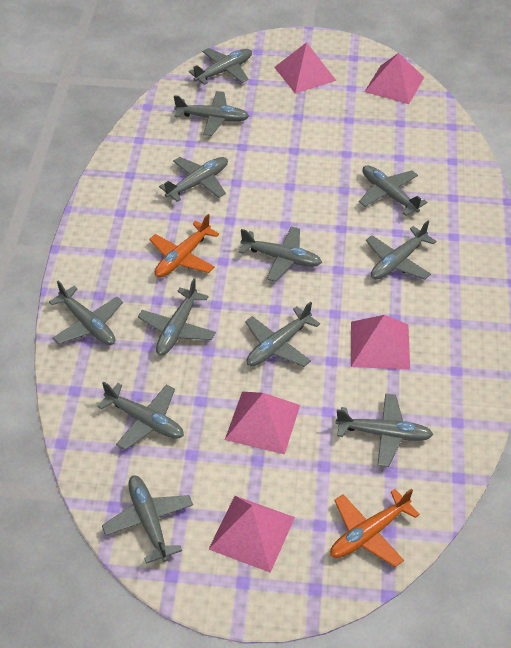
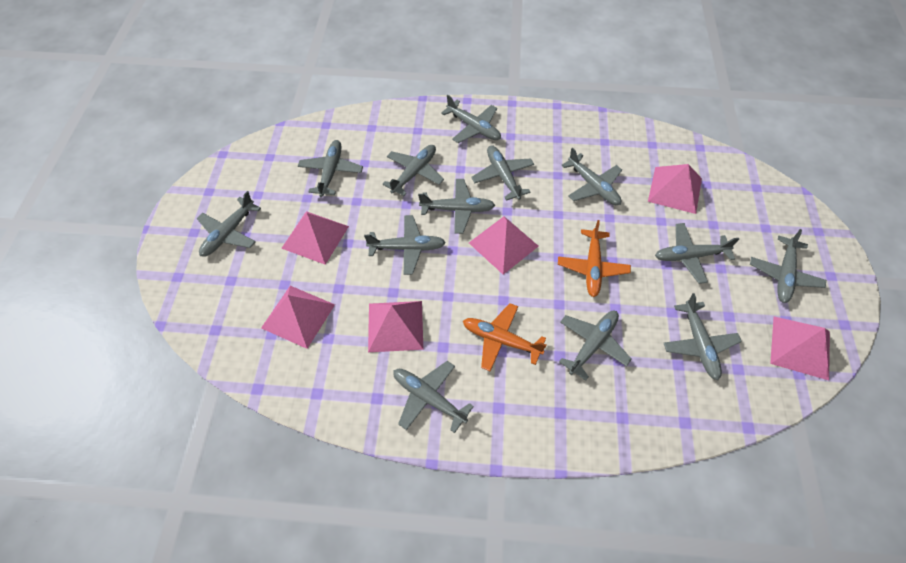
grey plane: 12 -> 13
pink pyramid: 5 -> 6

